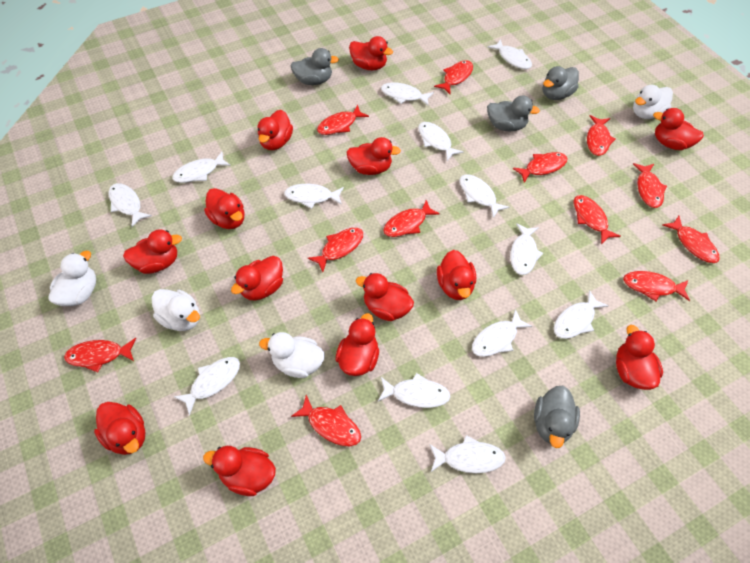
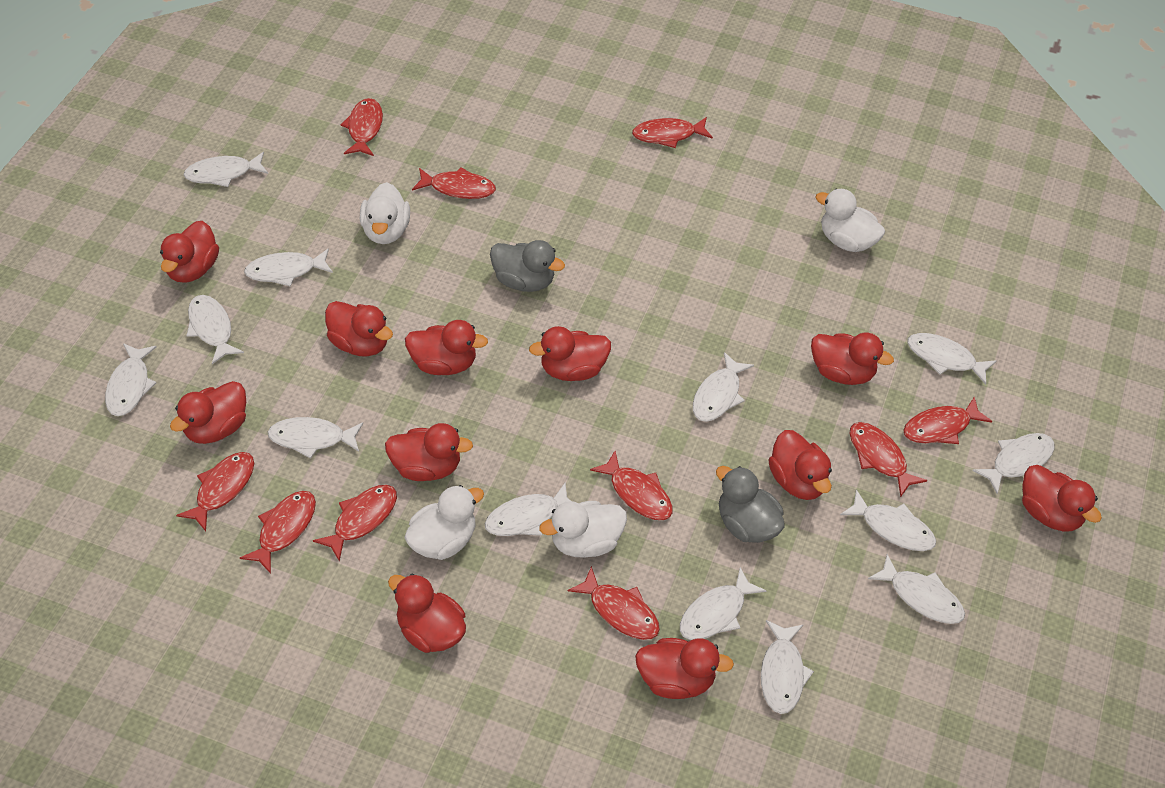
grey duck: 4 -> 2
red duck: 13 -> 11
red fish: 12 -> 10

